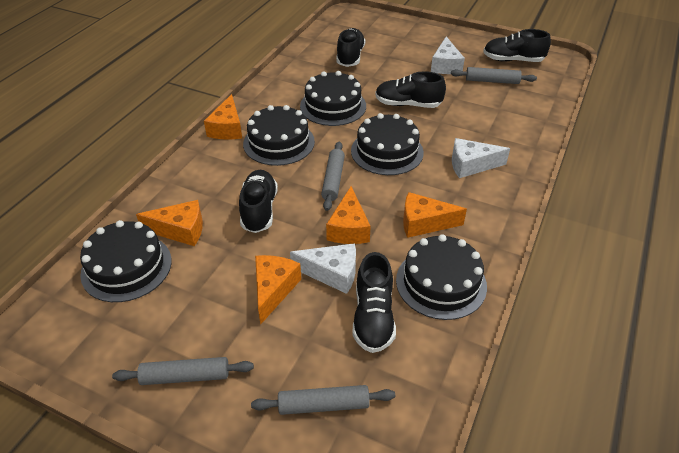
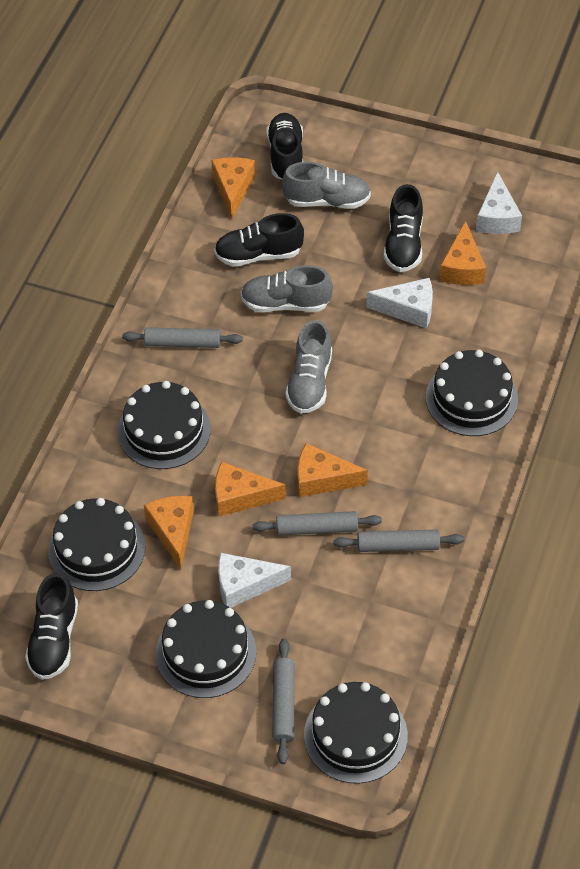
black shoe: 5 -> 4
grey shoe: 0 -> 3

